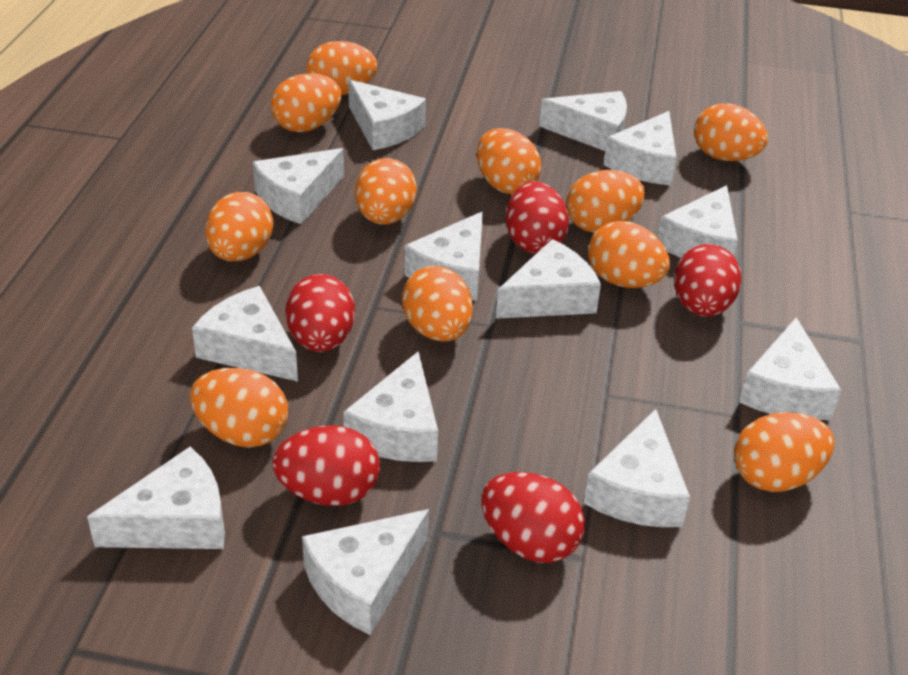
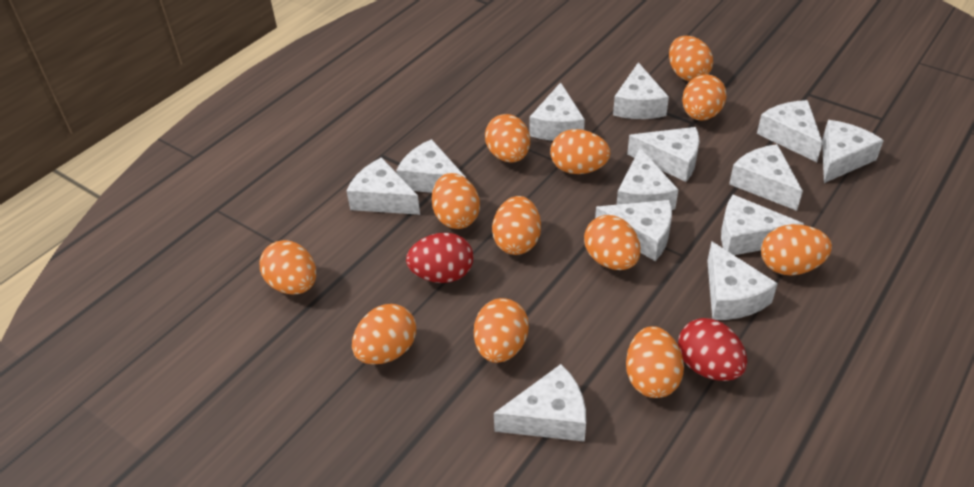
orange egg: 11 -> 12
red egg: 5 -> 2

